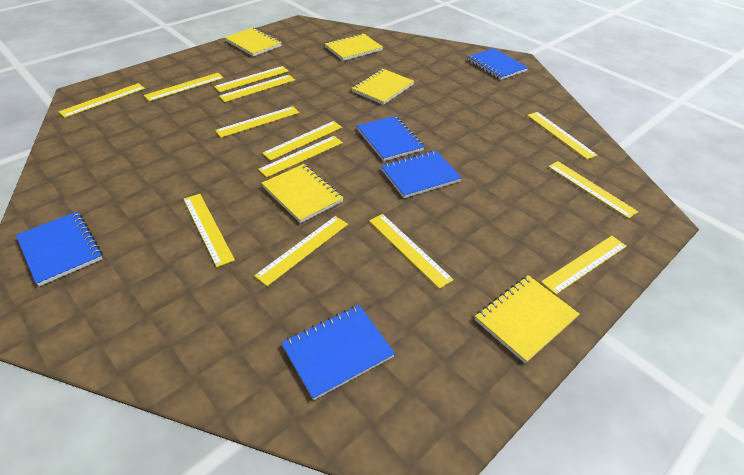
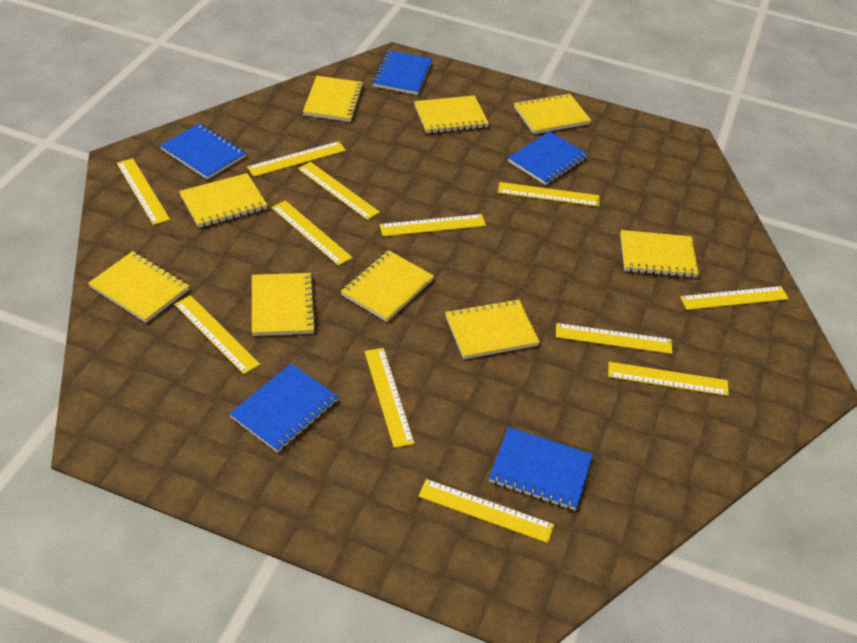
yellow notebook: 5 -> 9
yellow ruler: 13 -> 12

